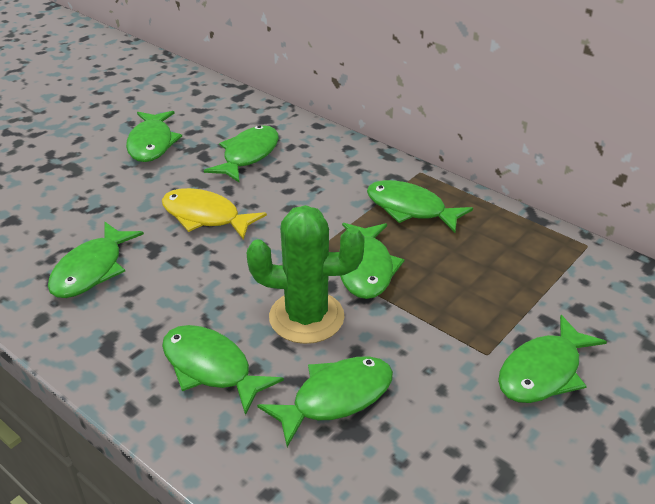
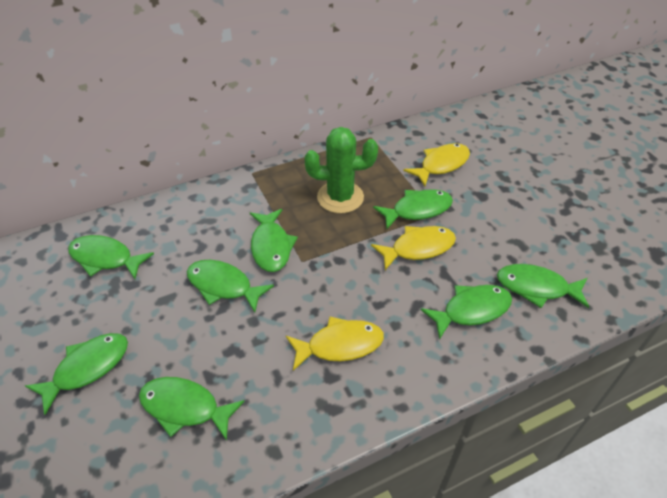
yellow fish: 1 -> 3

